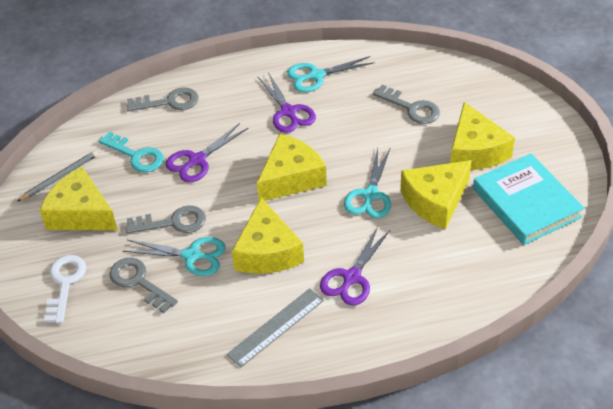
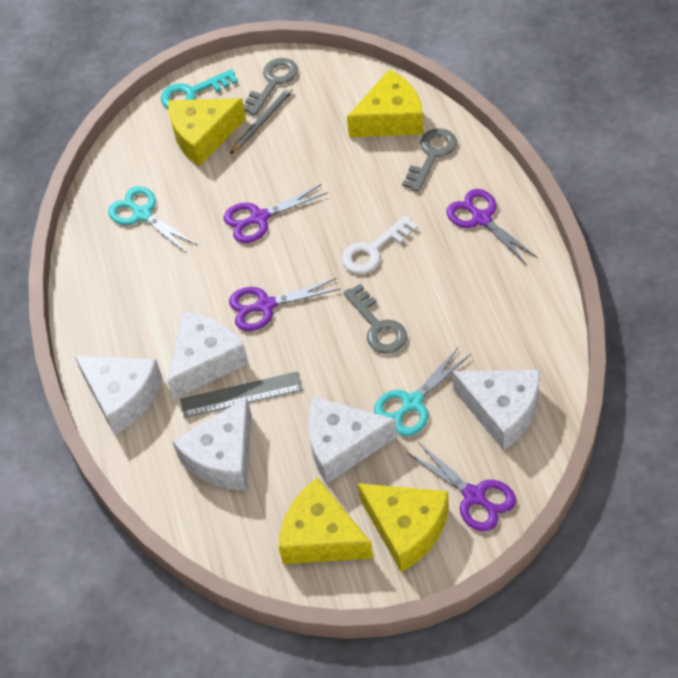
grey key: 4 -> 3
purple scissors: 3 -> 4
turquoise book: 1 -> 0
turquoise scissors: 3 -> 2
white cheese: 0 -> 5
yellow cheese: 5 -> 4

